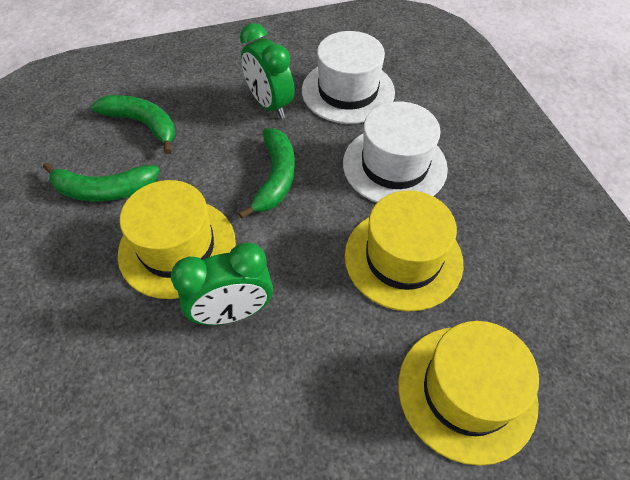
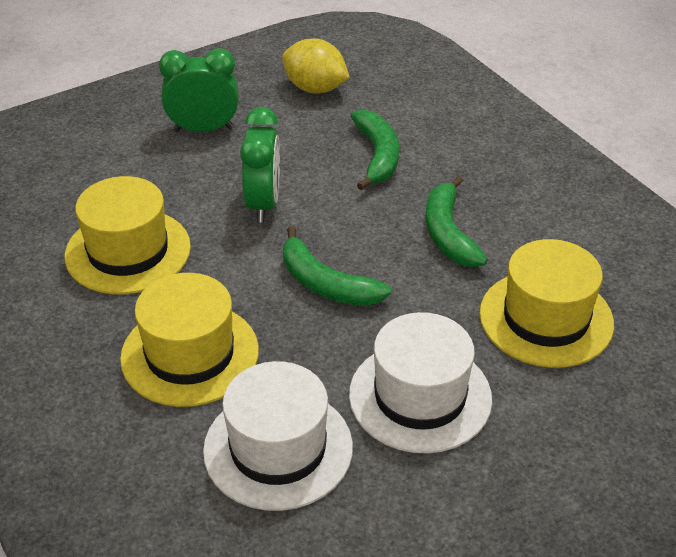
yellow lemon: 0 -> 1

